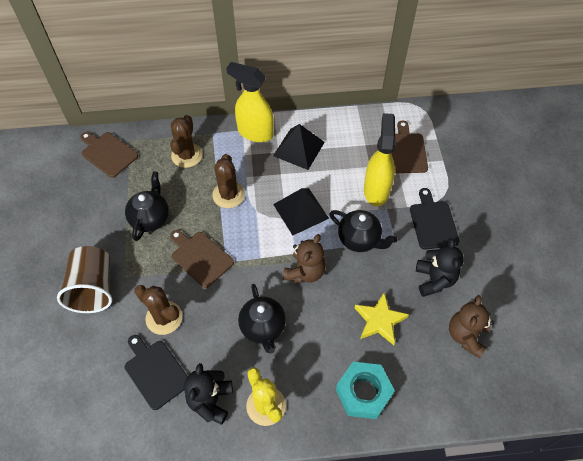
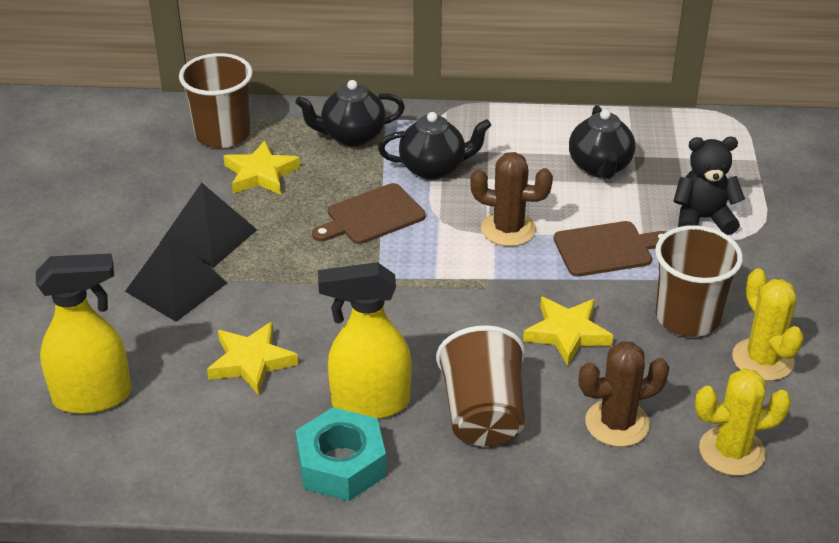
black cutting board: 2 -> 0
black teddy bear: 2 -> 1
brown cactus: 3 -> 2
brown cup: 1 -> 3
brown cutting board: 3 -> 2
brown teddy bear: 2 -> 0
yellow cactus: 1 -> 2
yellow star: 1 -> 3

